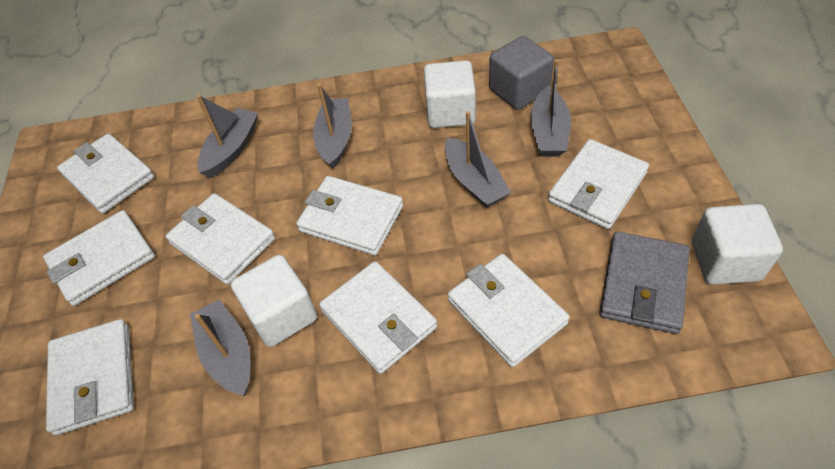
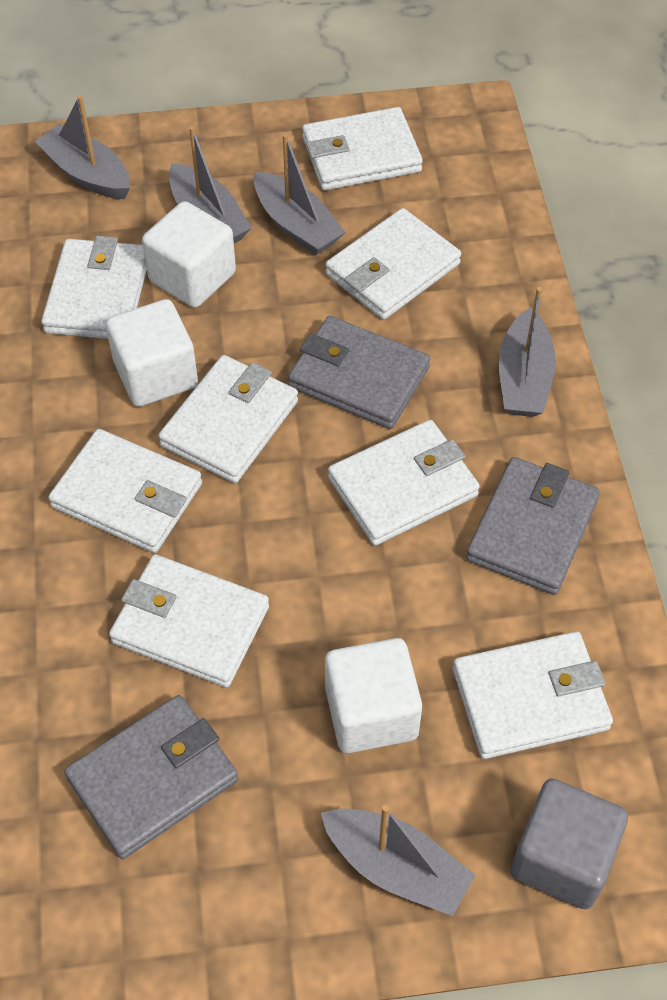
grey wallet: 1 -> 3

